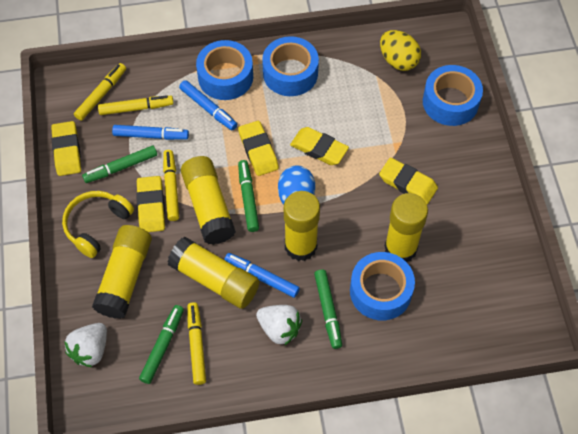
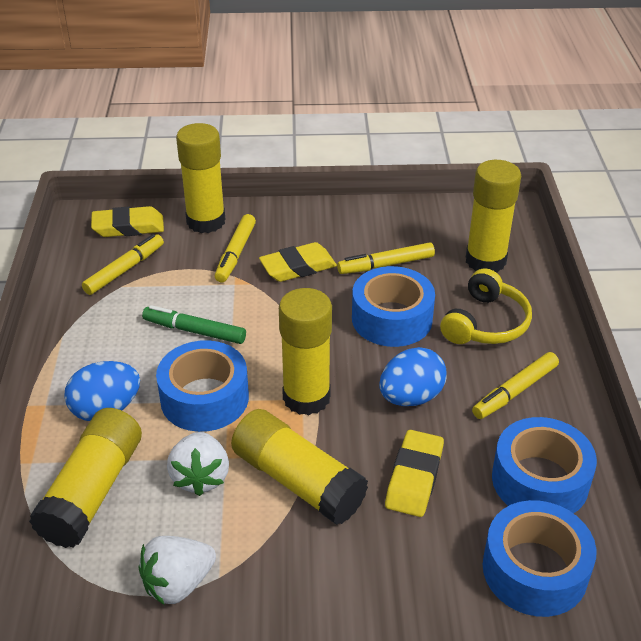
blue egg: 1 -> 2
blue marker: 3 -> 0
green marker: 4 -> 1
yellow egg: 1 -> 0
yellow eraser: 5 -> 3

